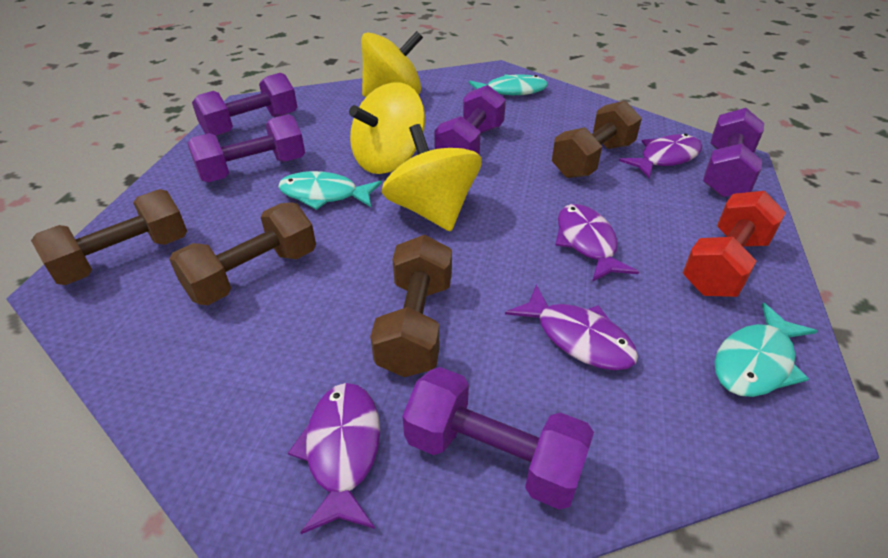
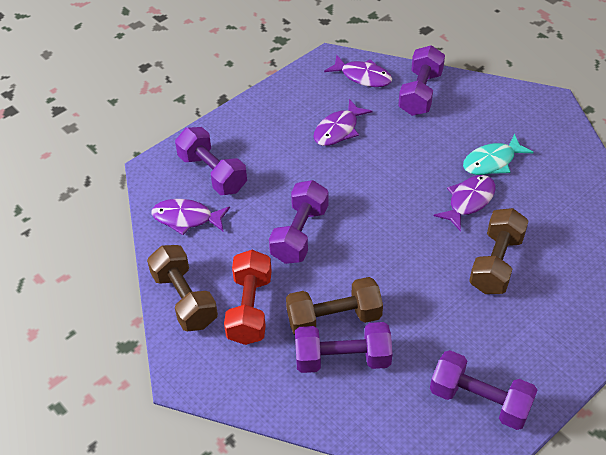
brown dumbbell: 4 -> 3
turquoise fish: 3 -> 1
yellow spinning top: 3 -> 0

